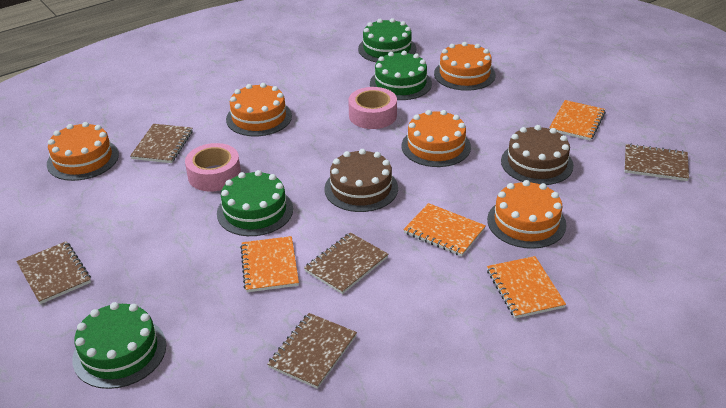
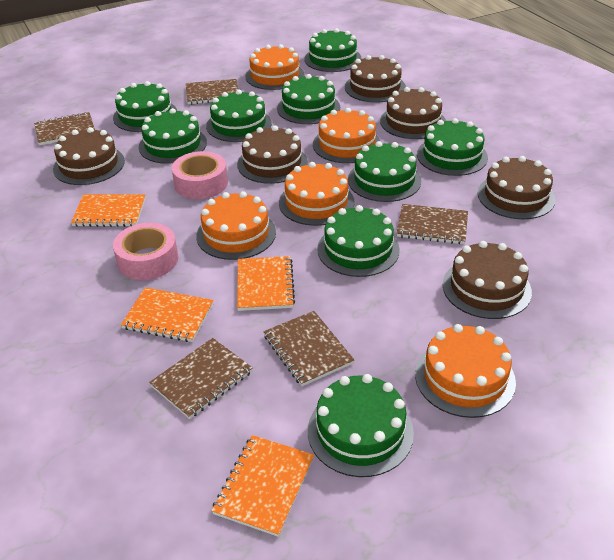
brown cake: 2 -> 6
green cake: 4 -> 9

